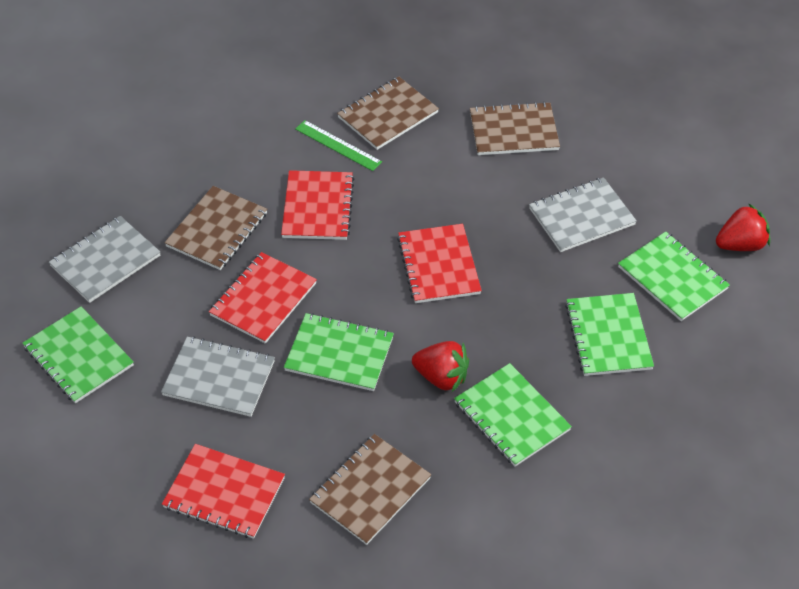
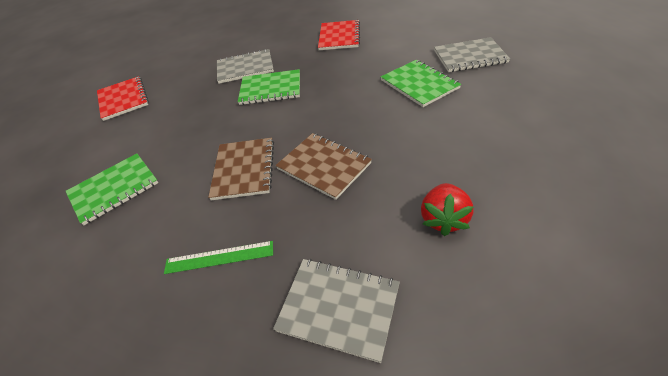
brown notebook: 4 -> 2
green notebook: 5 -> 3
red notebook: 4 -> 2
red strawberry: 2 -> 1

